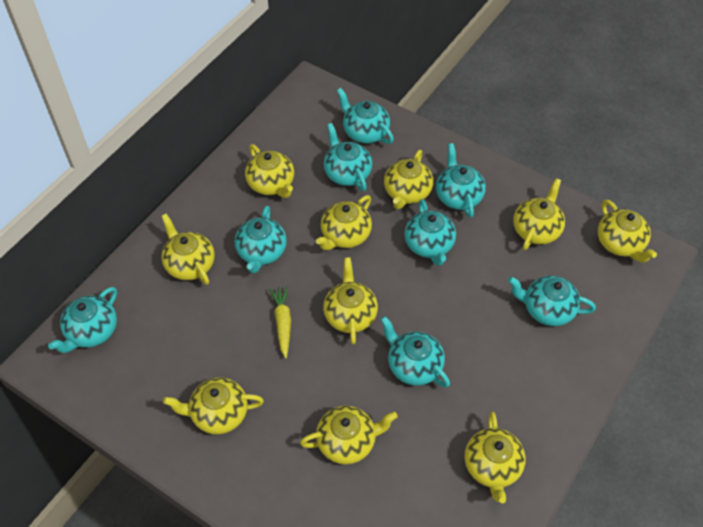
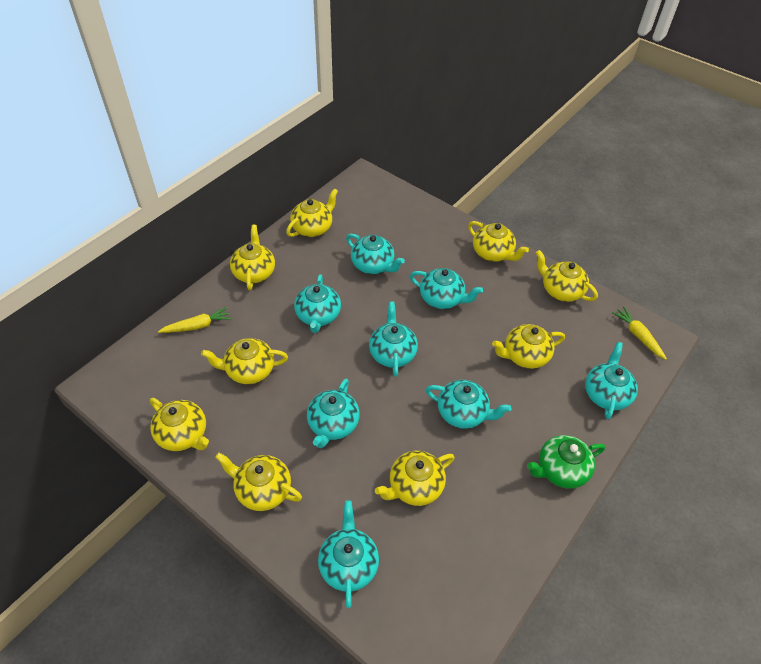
green teapot: 0 -> 1
yellow carrot: 1 -> 2
yellow teapot: 10 -> 9

